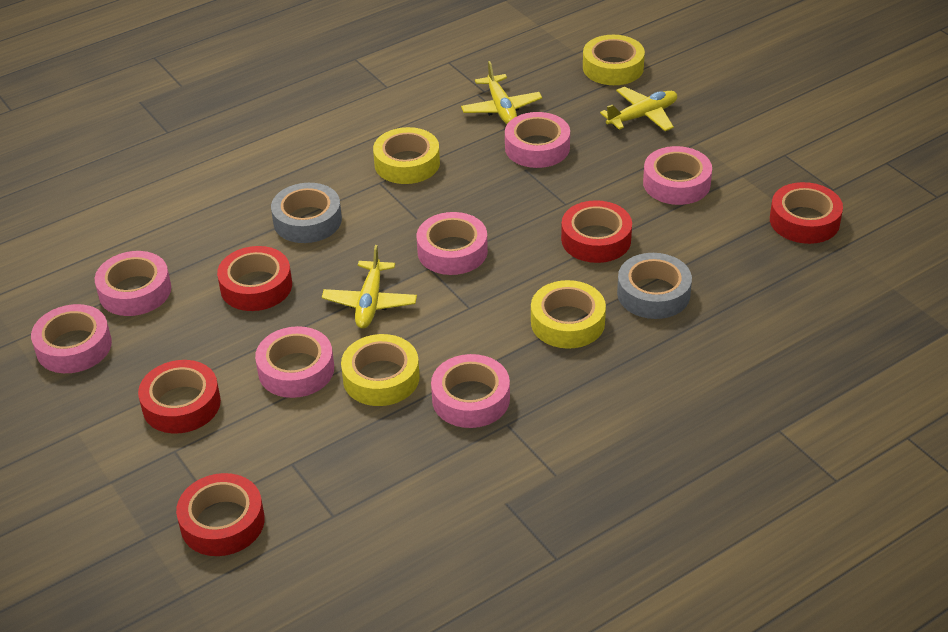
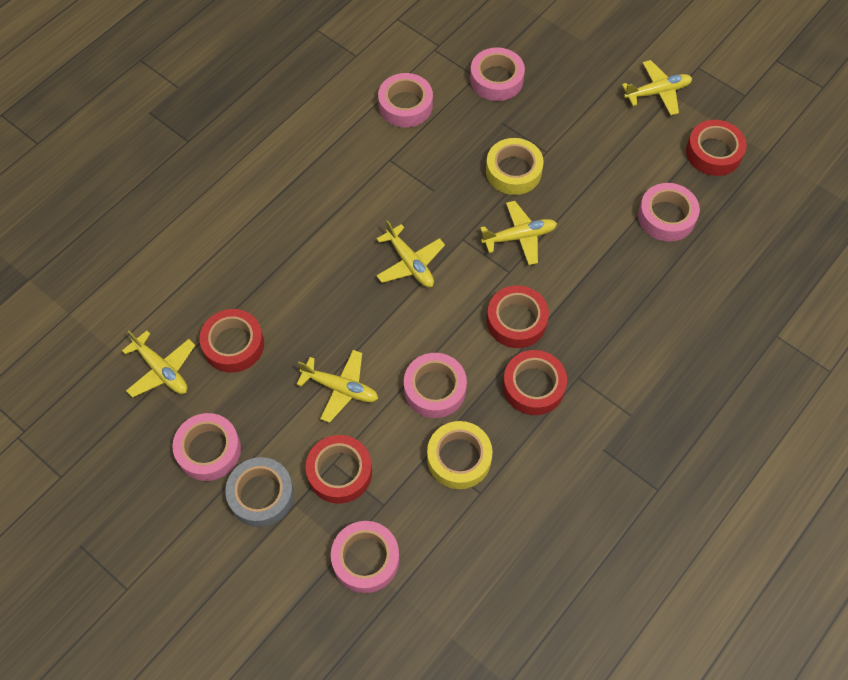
grey tape: 2 -> 1
pink tape: 7 -> 6
yellow plane: 3 -> 5
yellow tape: 4 -> 2

